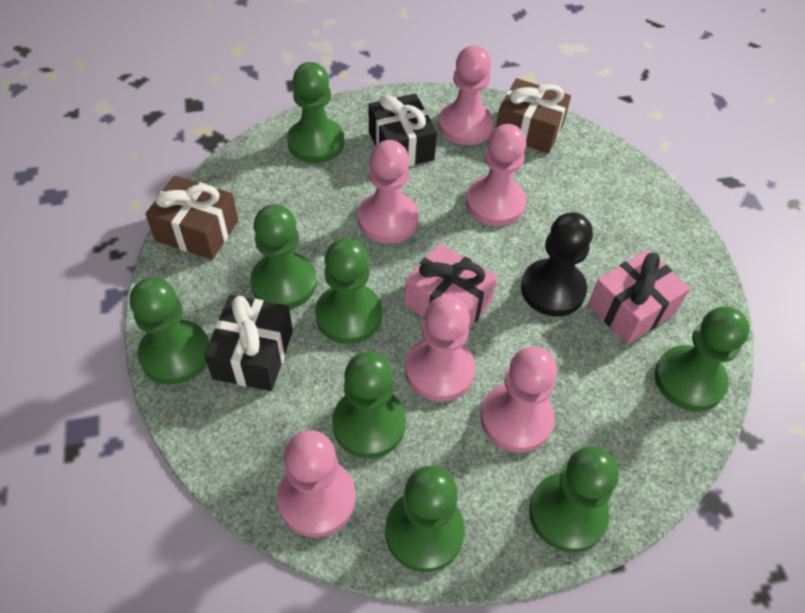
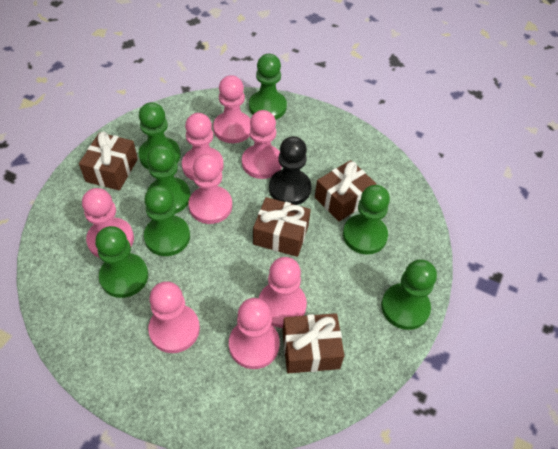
black gift: 2 -> 0
brown gift: 2 -> 4
green pawn: 8 -> 7
pink gift: 2 -> 0
pink pawn: 6 -> 8

